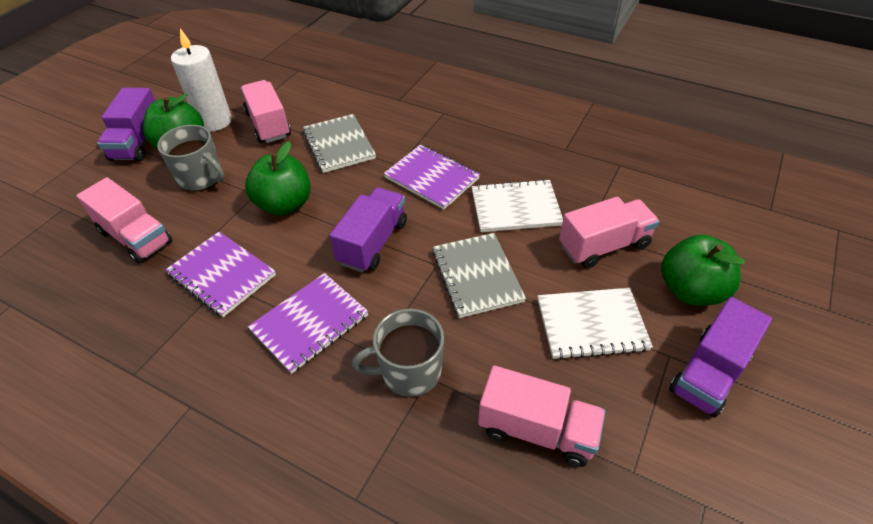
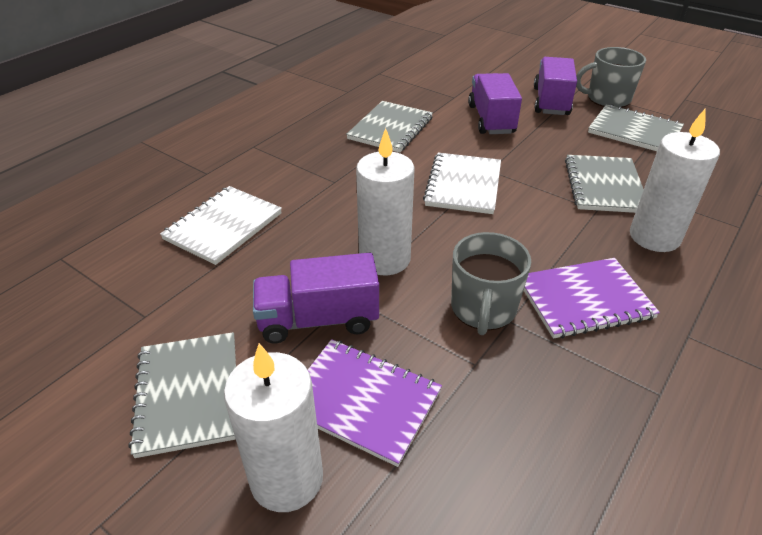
green apple: 3 -> 0
grey notebook: 2 -> 4
pink truck: 4 -> 0
purple notebook: 3 -> 2
white candle: 1 -> 3

